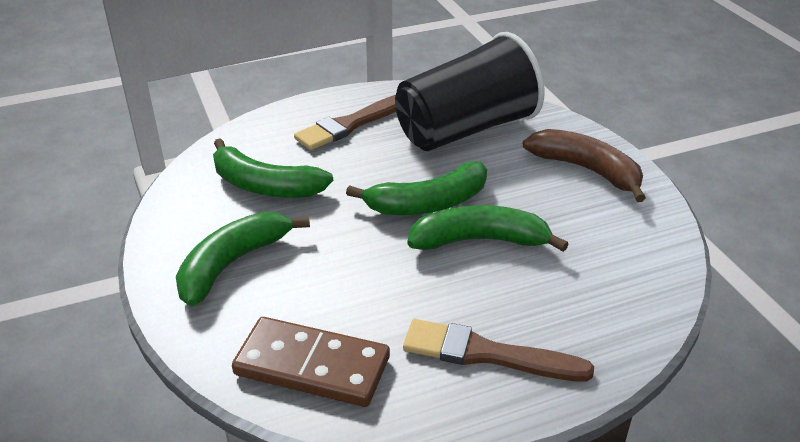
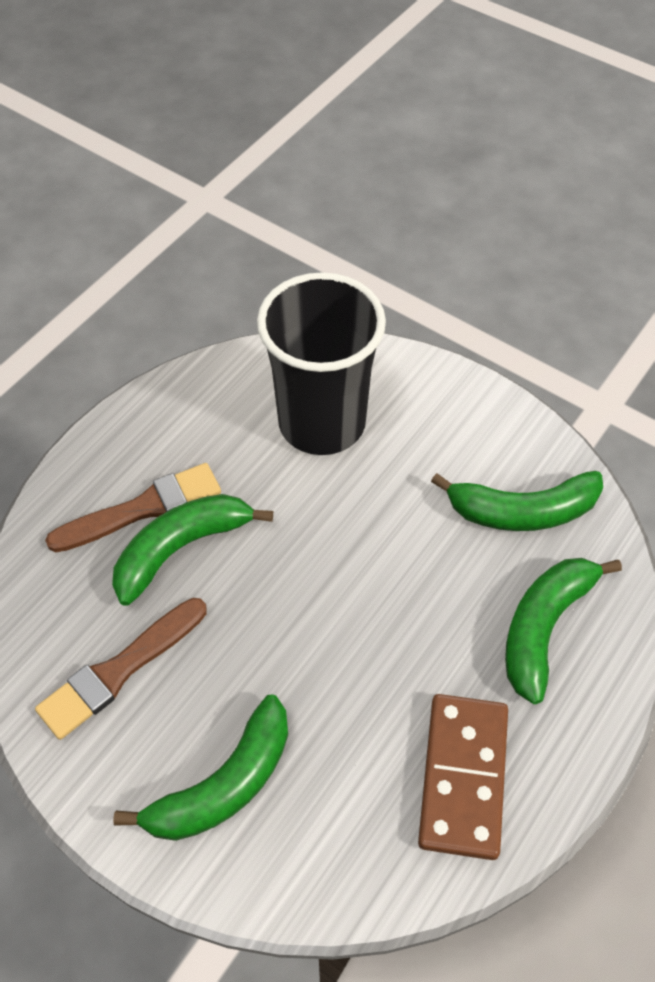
brown banana: 1 -> 0

